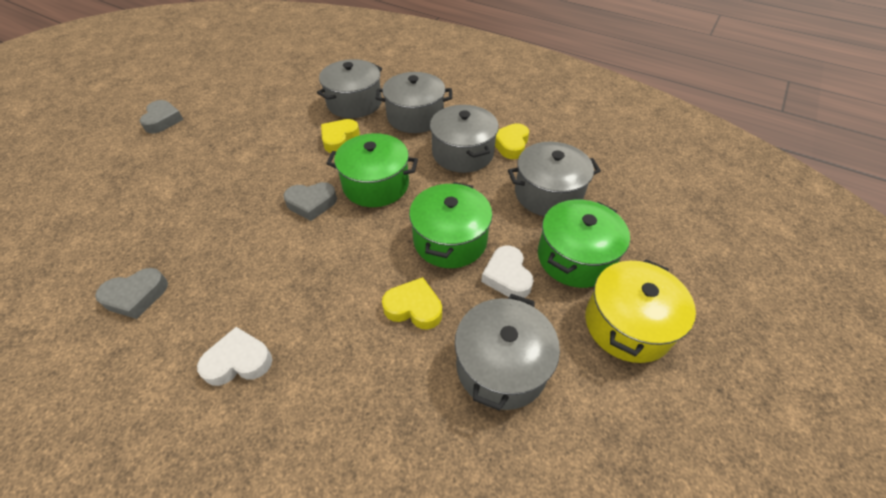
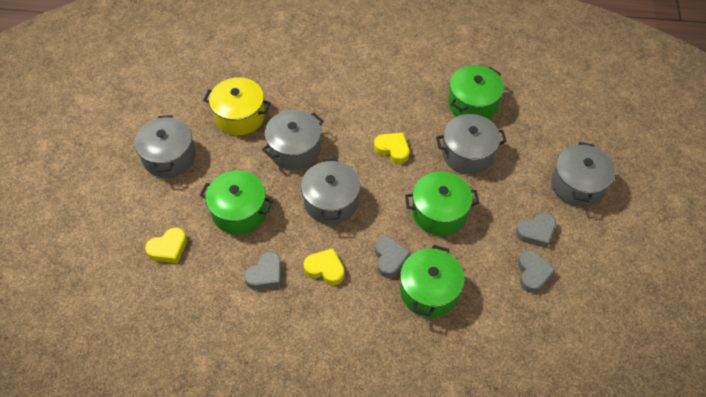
green pot: 3 -> 4
grey heart: 3 -> 4
white heart: 2 -> 0

